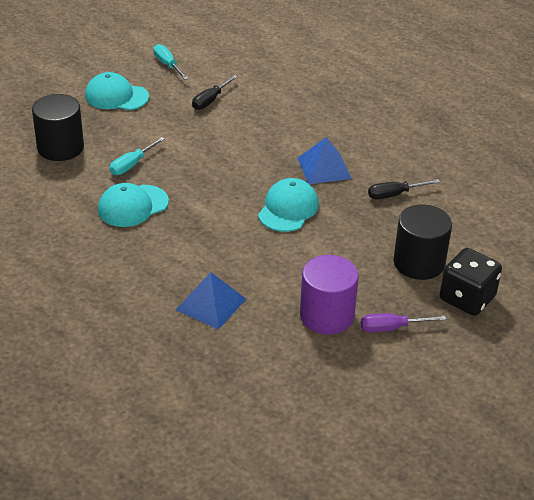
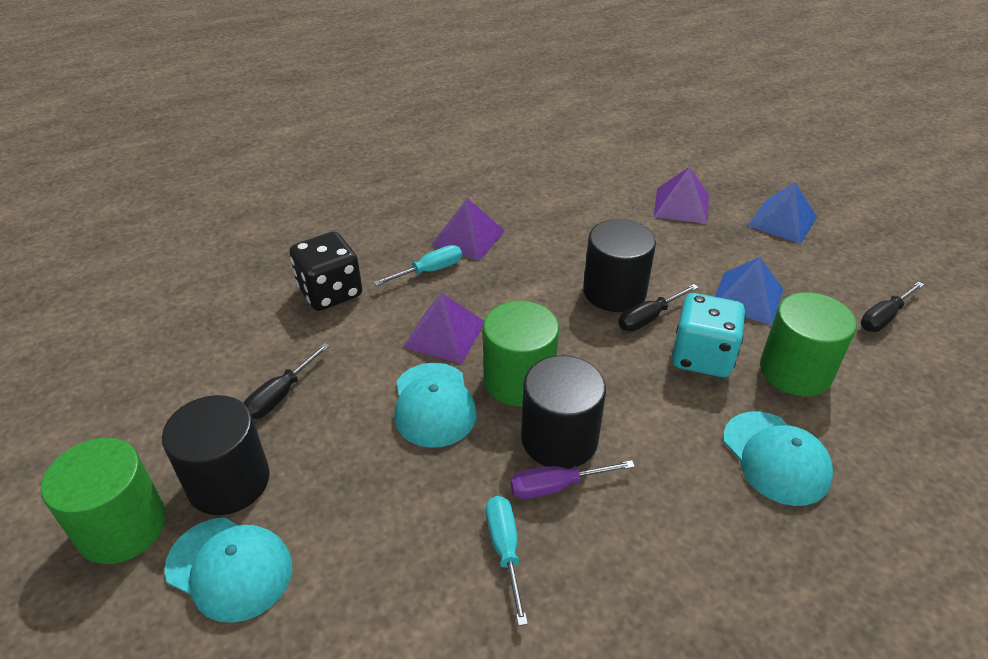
black cylinder: 2 -> 3
black screwdriver: 2 -> 3
green cylinder: 0 -> 3
purple cylinder: 1 -> 0
purple pyramid: 0 -> 3
turquoise dice: 0 -> 1

